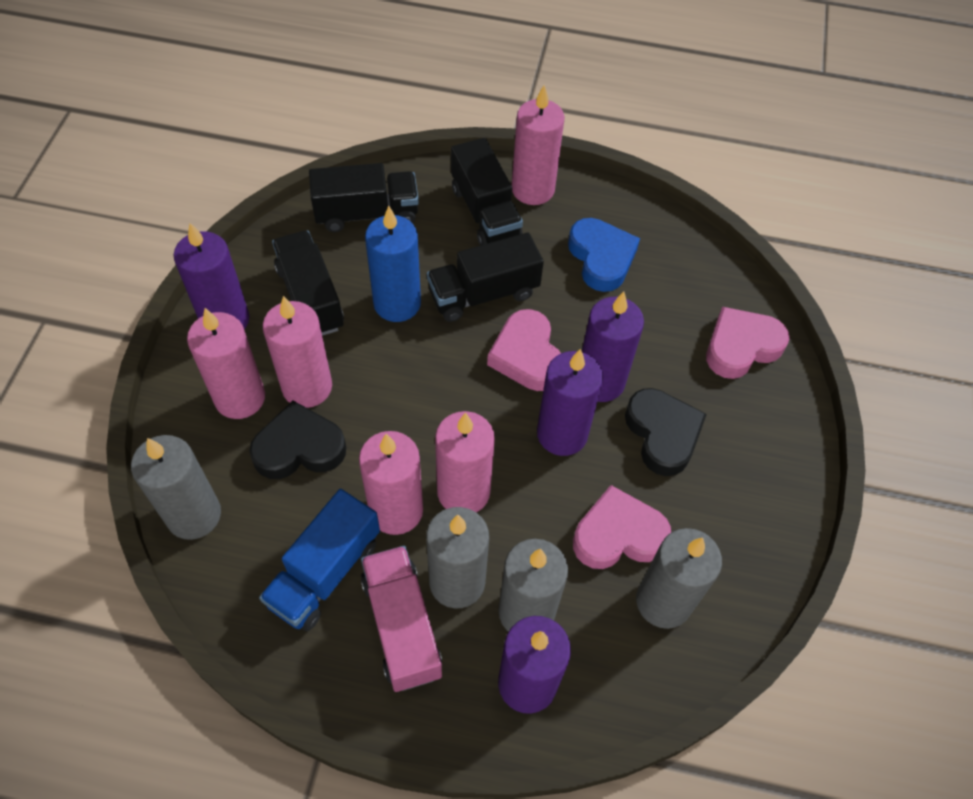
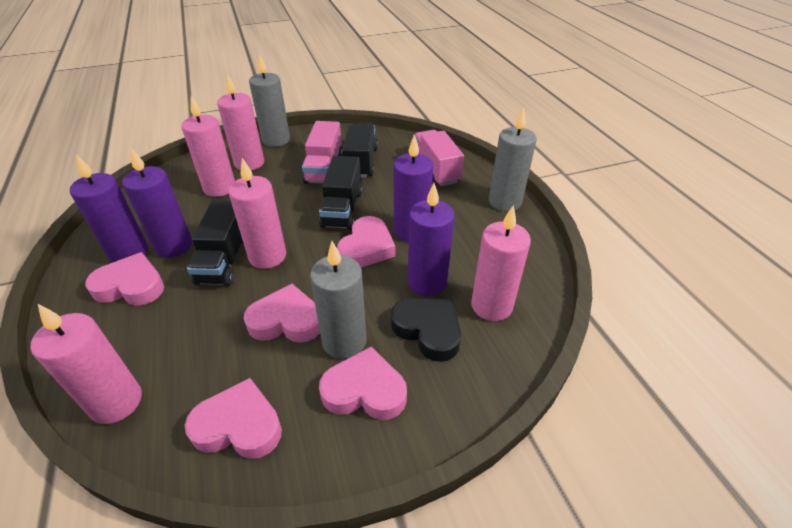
black heart: 2 -> 1
black truck: 4 -> 3
blue candle: 1 -> 0
blue heart: 1 -> 0
blue truck: 1 -> 0
grey candle: 4 -> 3
pink heart: 3 -> 5
pink truck: 1 -> 2

